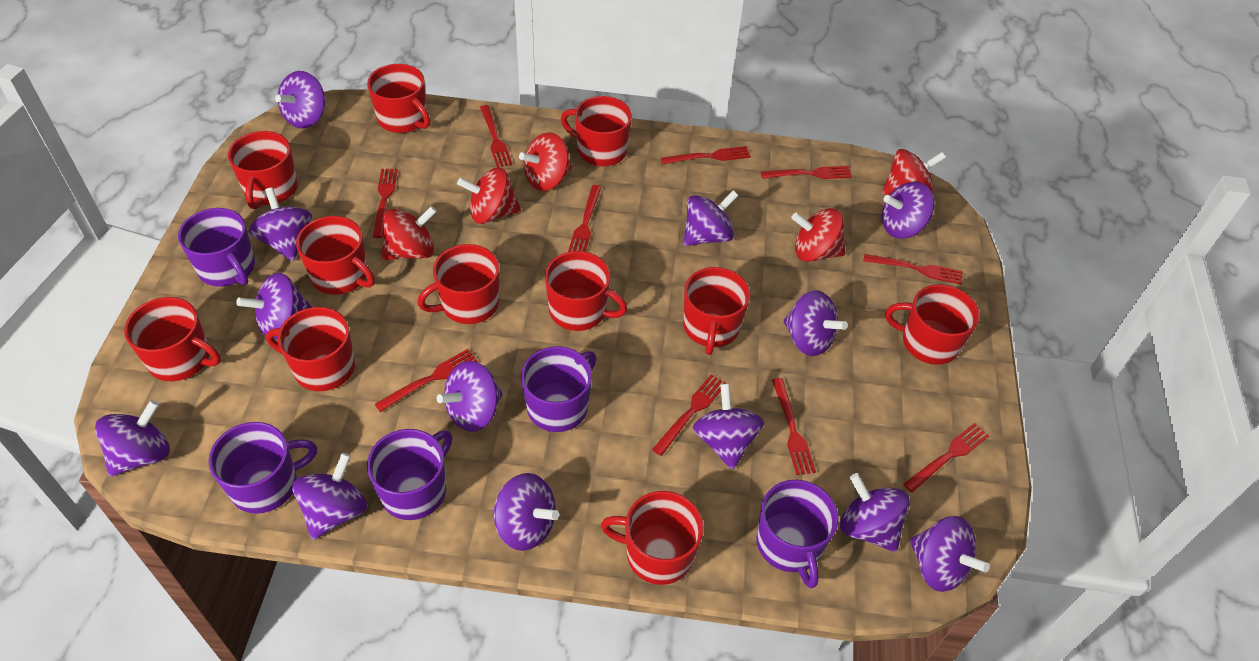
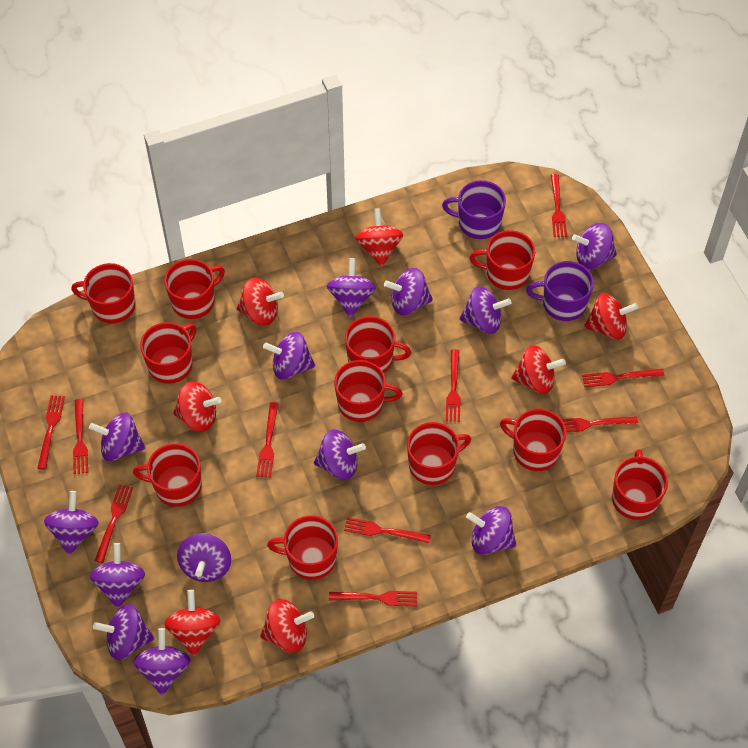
purple mug: 5 -> 2
red spinning top: 5 -> 7

